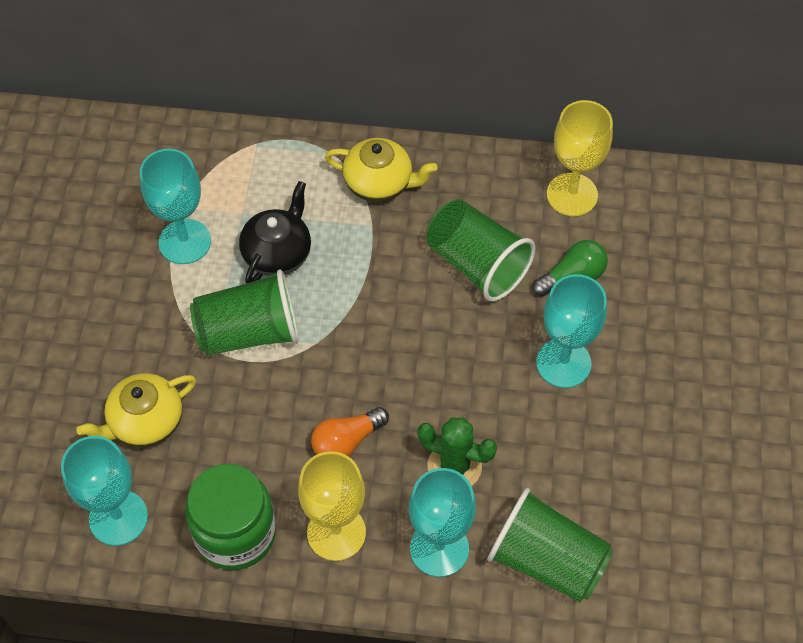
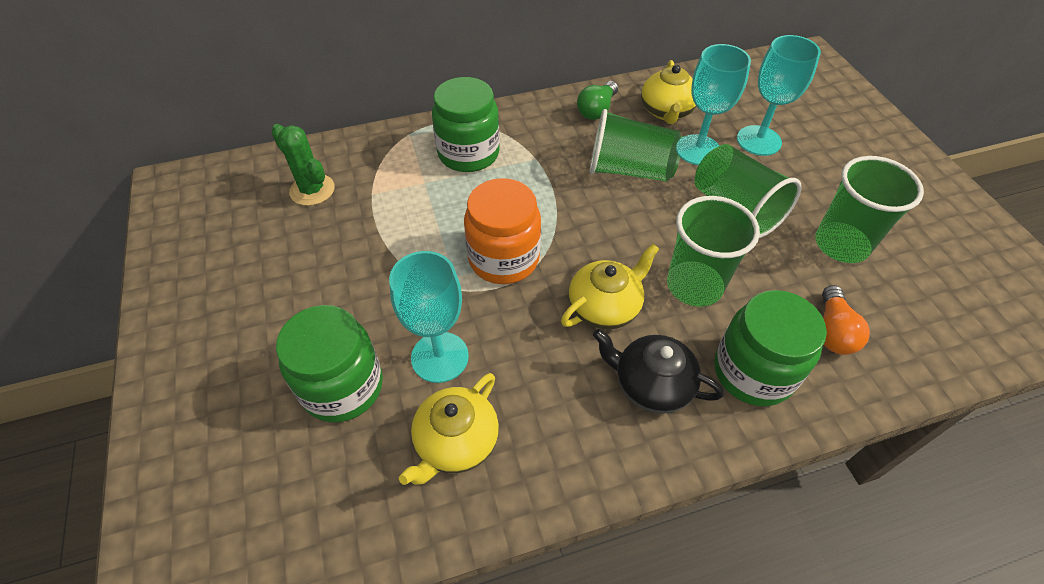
green cup: 3 -> 4
green jar: 1 -> 3
orange jar: 0 -> 1
turquoise goblet: 4 -> 3
yellow goblet: 2 -> 0
yellow teapot: 2 -> 3

